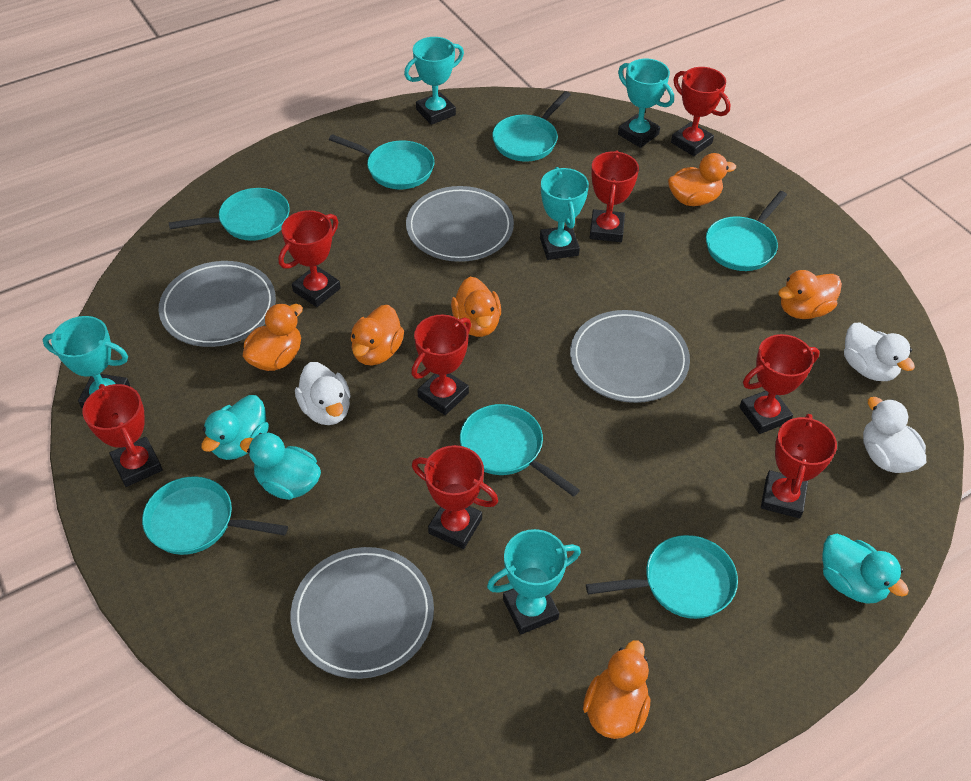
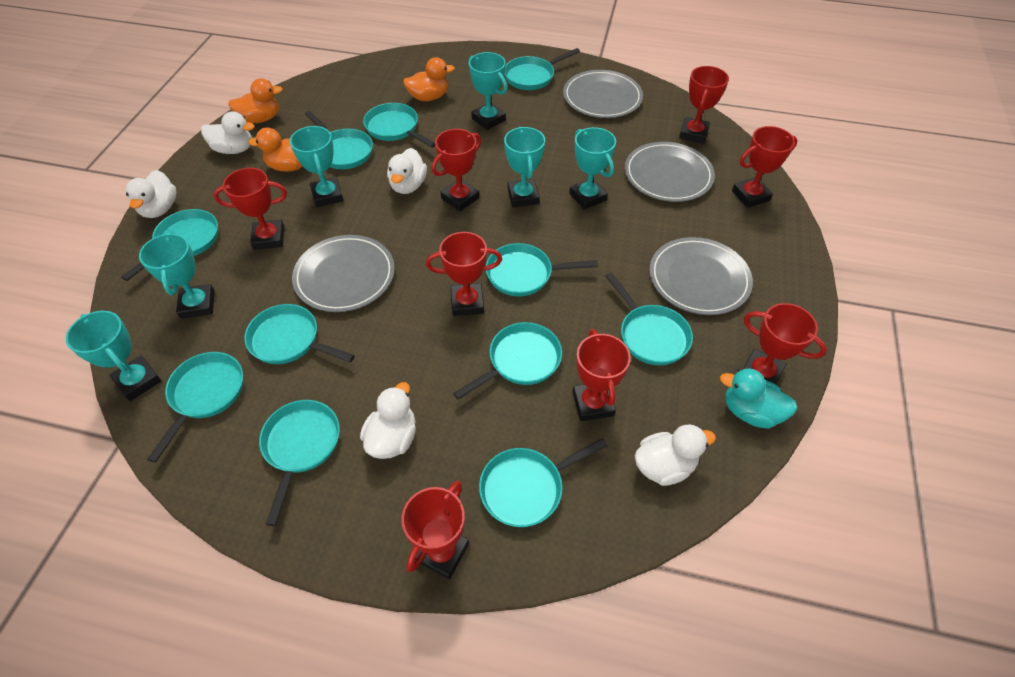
orange duck: 6 -> 3
turquoise duck: 3 -> 1
turquoise pan: 7 -> 11
turquoise trophy: 5 -> 6
white duck: 3 -> 5

